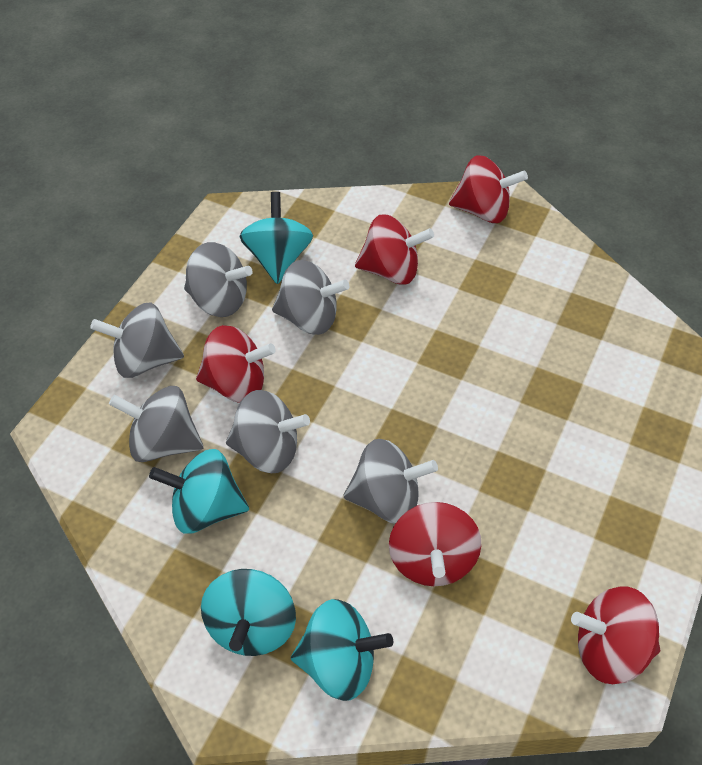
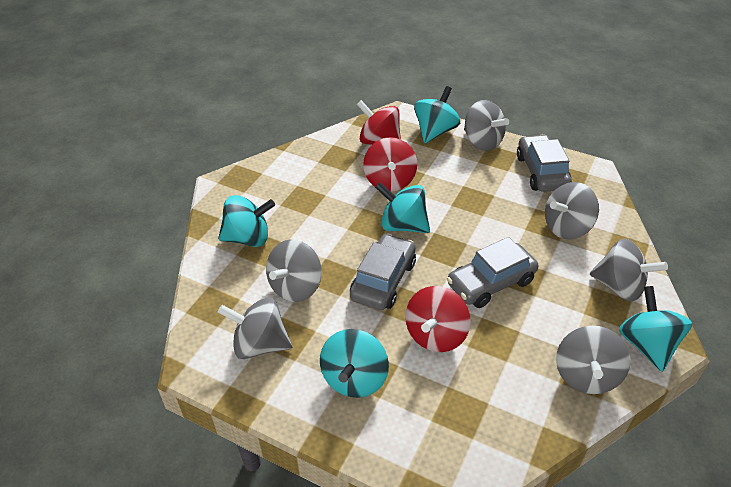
grey car: 0 -> 3
red spinning top: 5 -> 3
turquoise spinning top: 4 -> 5

